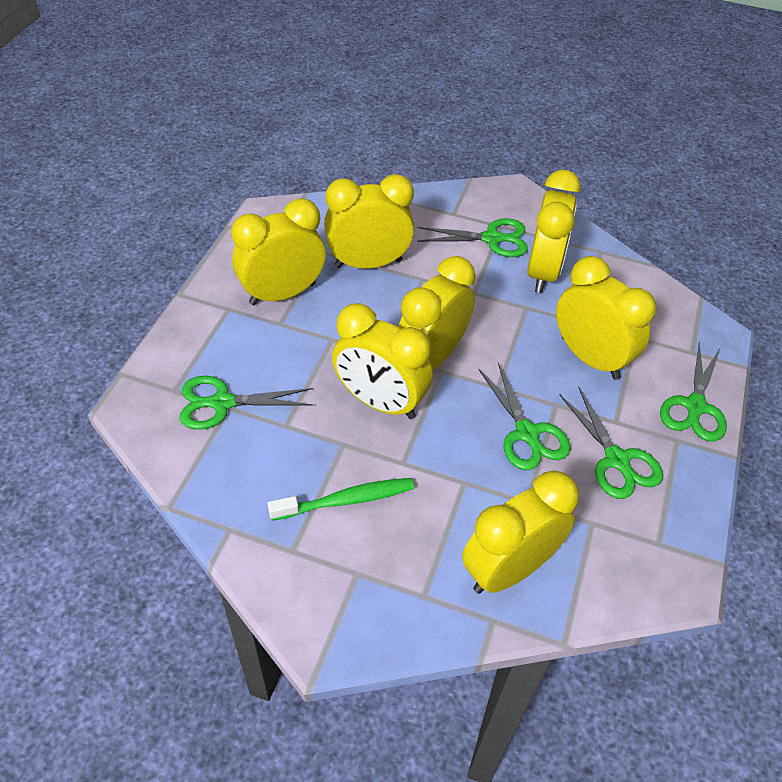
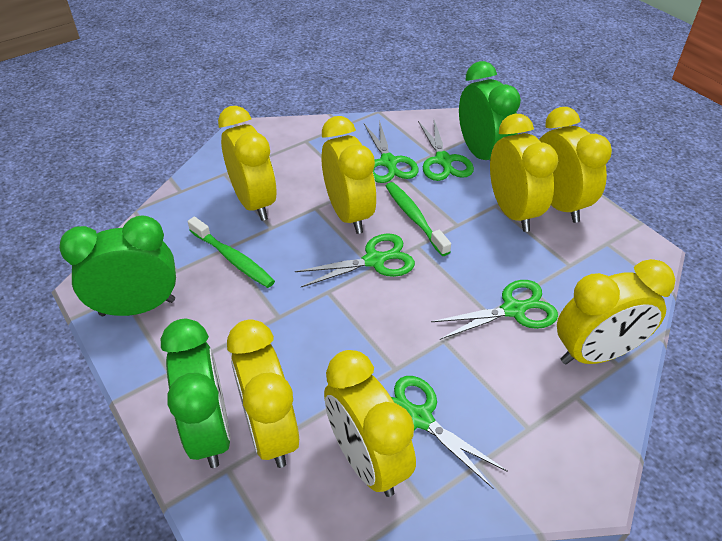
green clock: 0 -> 3
green toothbrush: 1 -> 2

